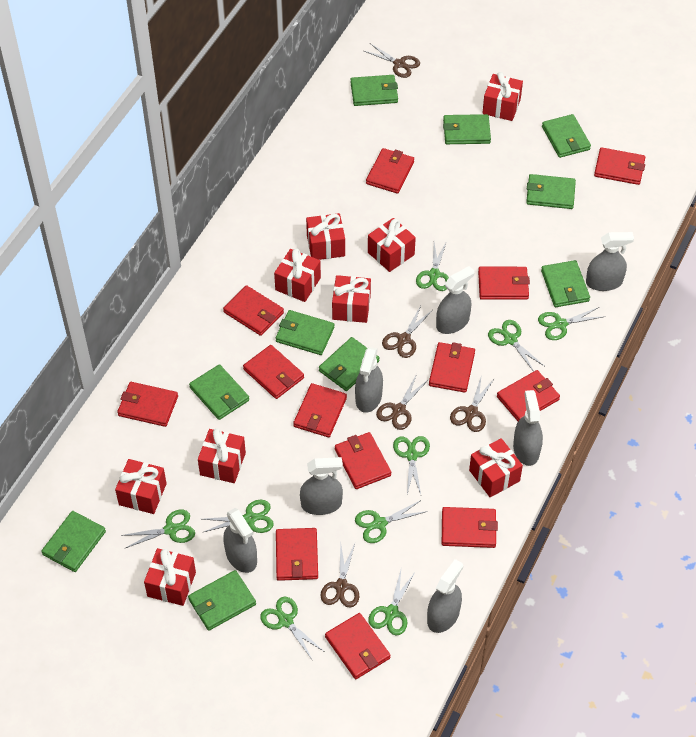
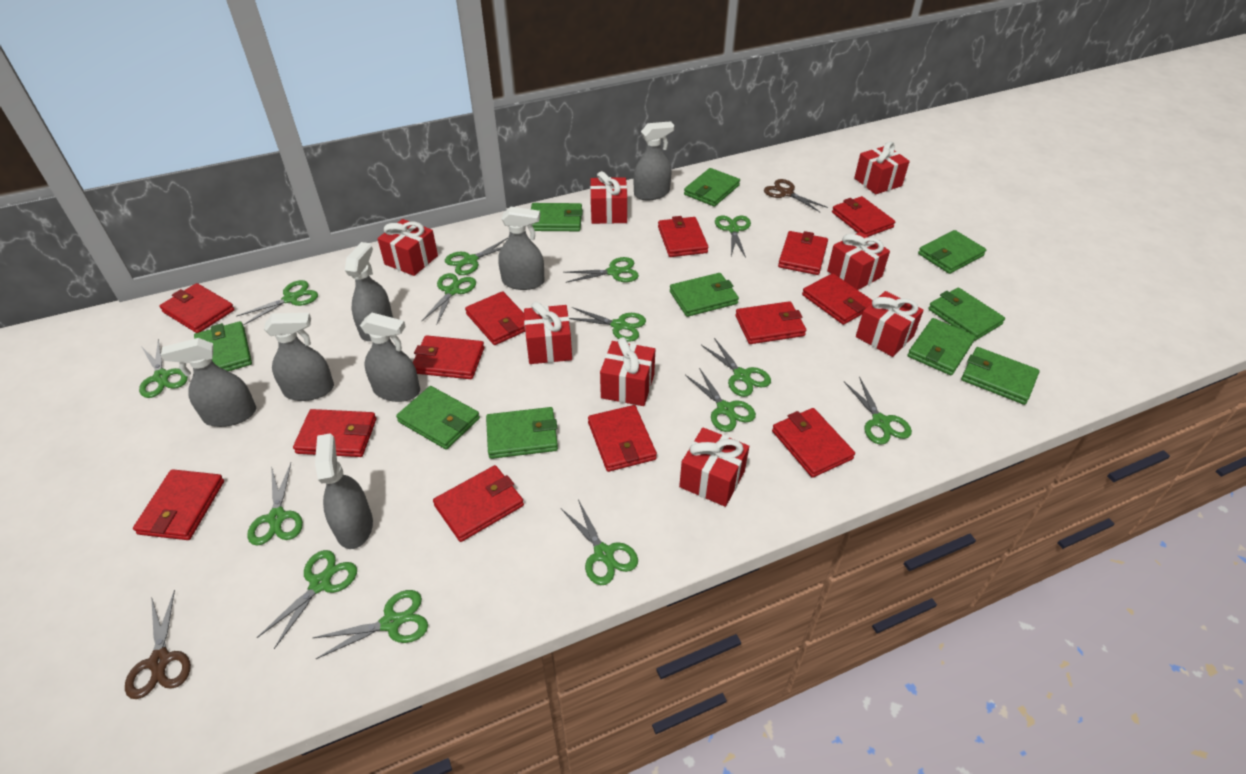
brown scissors: 5 -> 2
green scissors: 9 -> 14
red gift: 9 -> 8

